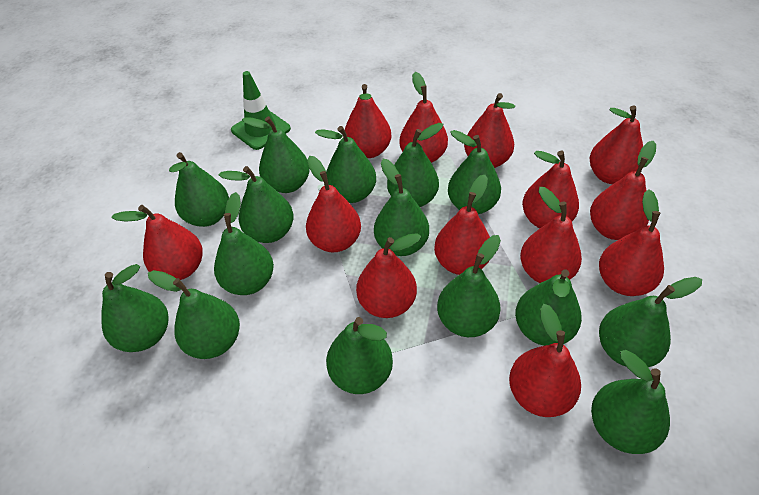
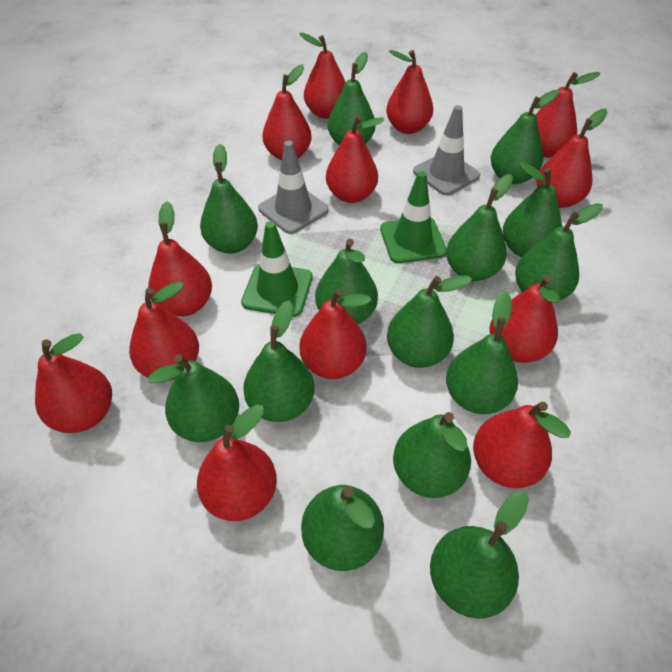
green pear: 15 -> 14
green traffic cone: 1 -> 2
grey traffic cone: 0 -> 2

